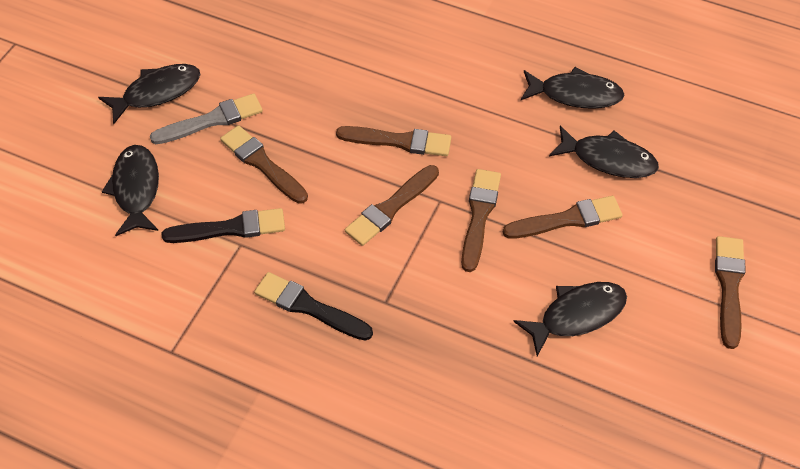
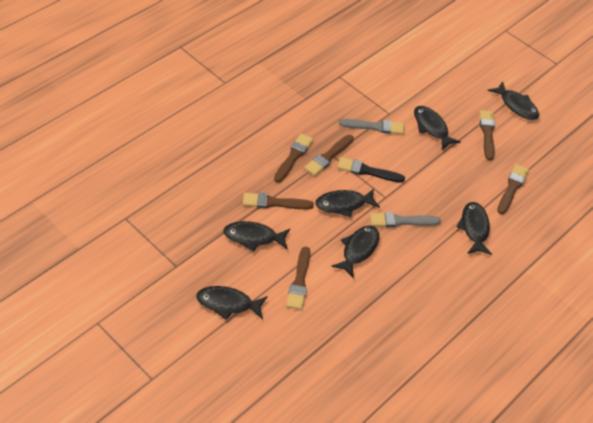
black brush: 2 -> 1
black fish: 5 -> 7
grey brush: 1 -> 2

